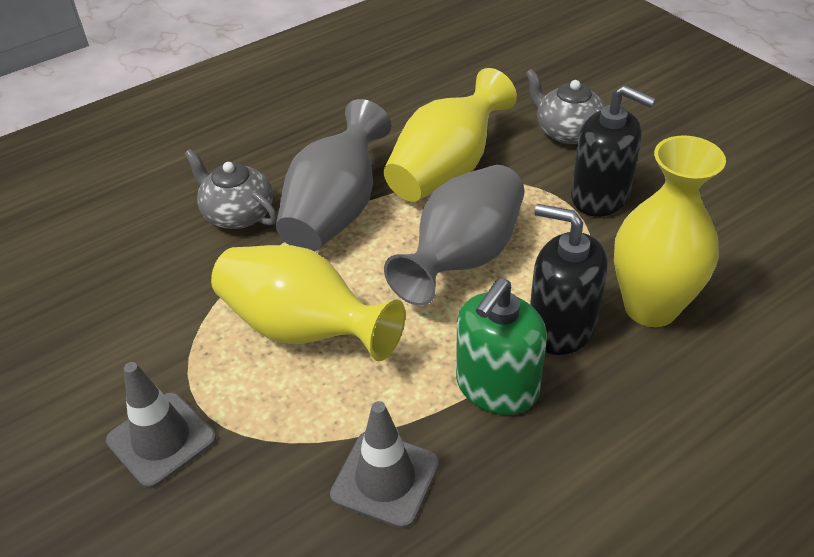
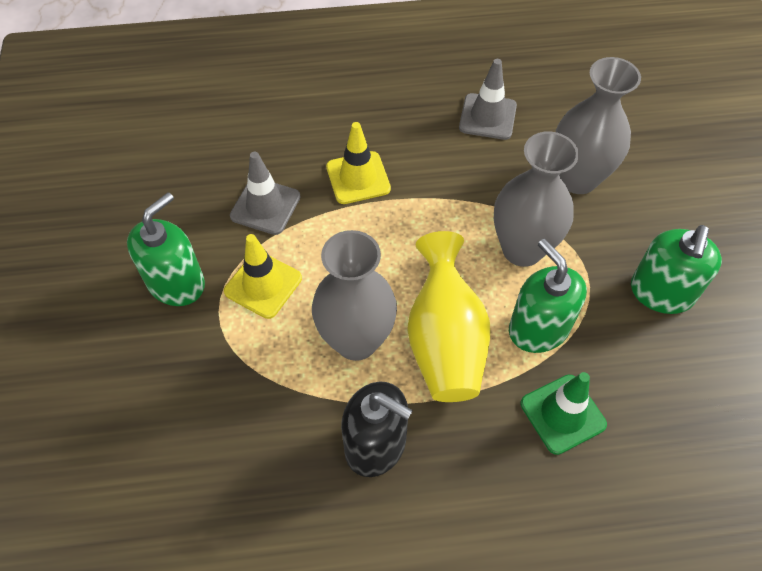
black soap dispenser: 2 -> 1
green soap dispenser: 1 -> 3
green traffic cone: 0 -> 1
grey teapot: 2 -> 0
grey vase: 2 -> 3
yellow traffic cone: 0 -> 2
yellow vase: 3 -> 1

